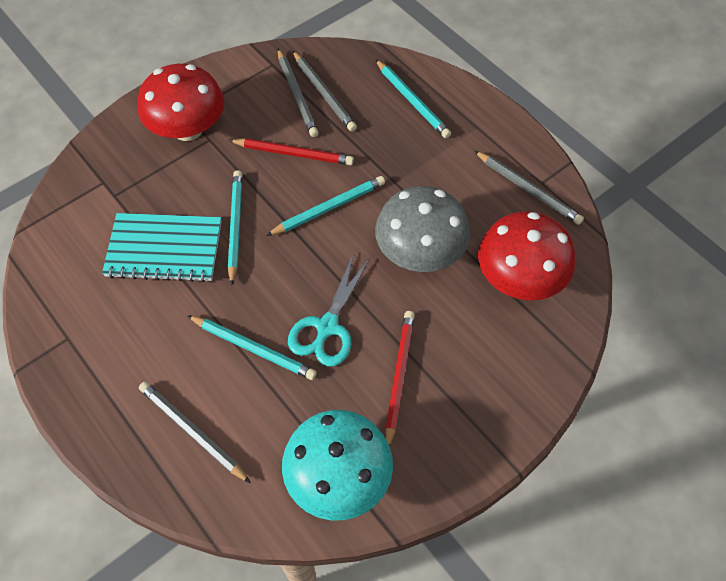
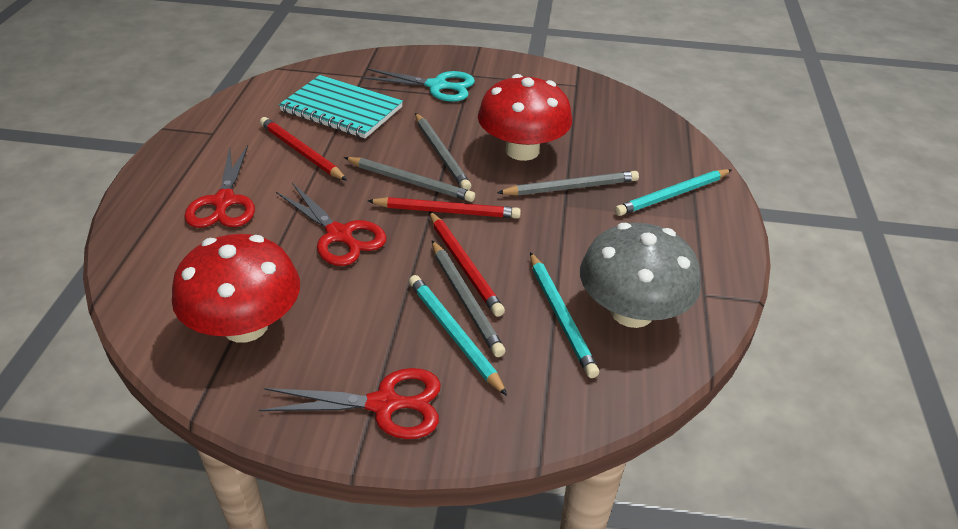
red pencil: 2 -> 3
red scissors: 0 -> 3
turquoise mushroom: 1 -> 0
turquoise pencil: 4 -> 3

